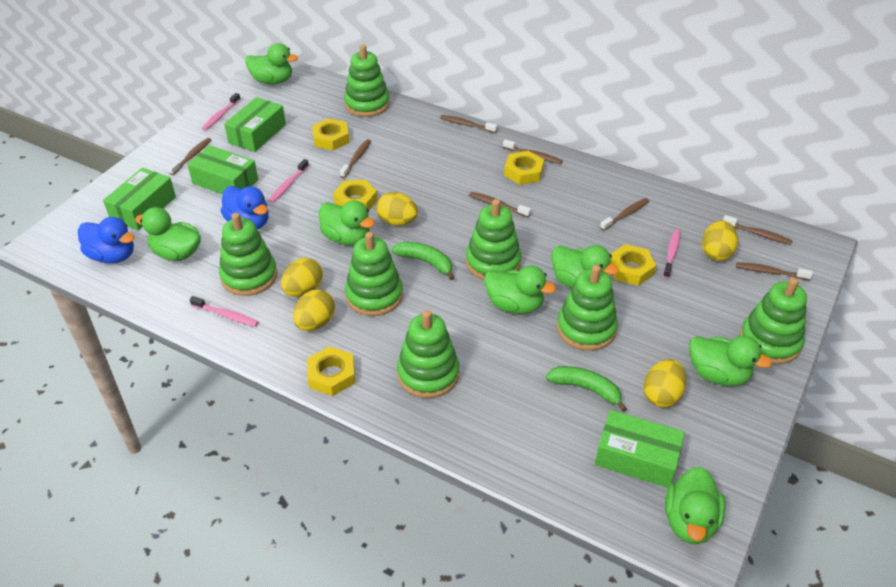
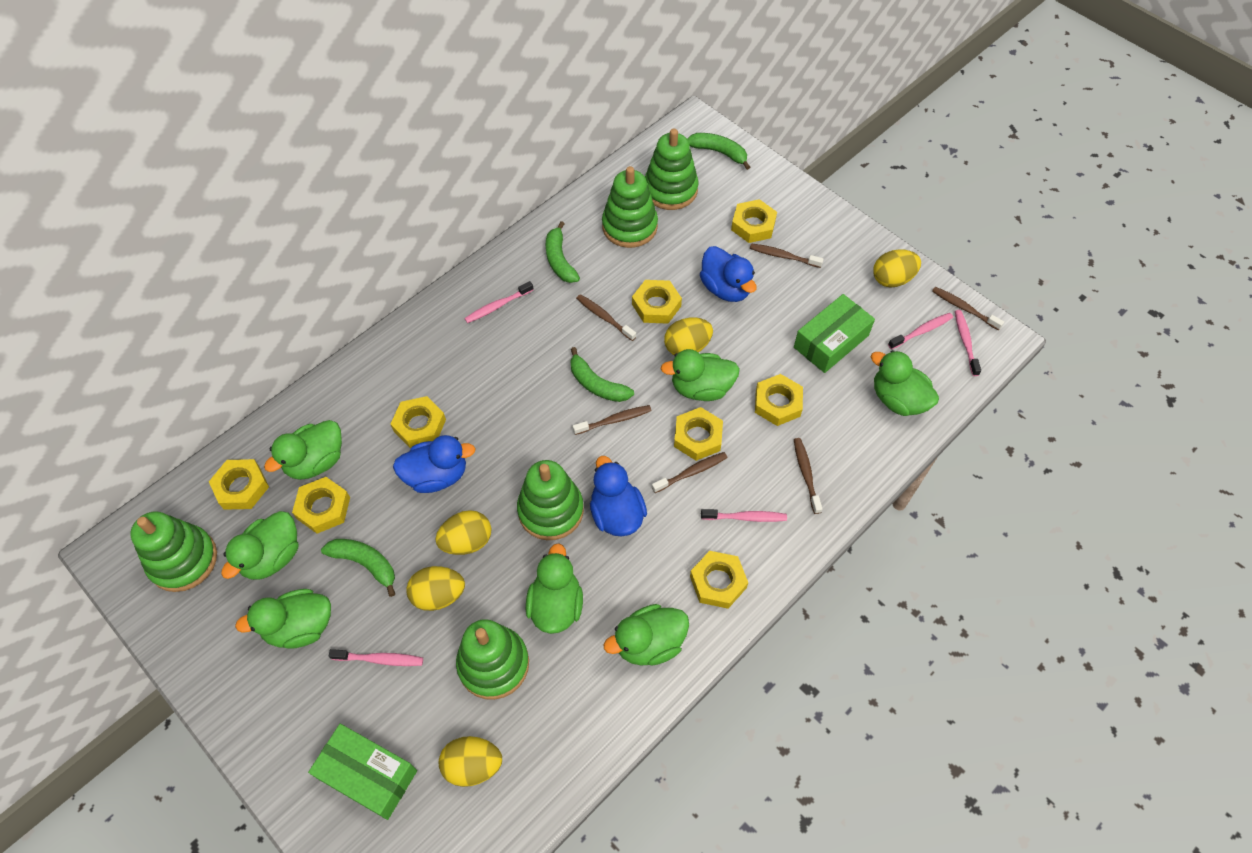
blue duck: 2 -> 3
brown toothbrush: 8 -> 6
green banana: 2 -> 4
green box: 4 -> 2
green stacking toy: 7 -> 5
pink toothbrush: 4 -> 5
yellow nut: 5 -> 8

